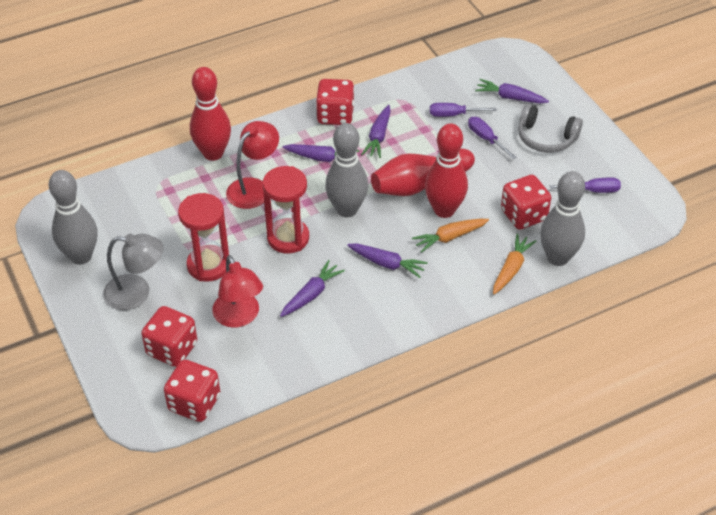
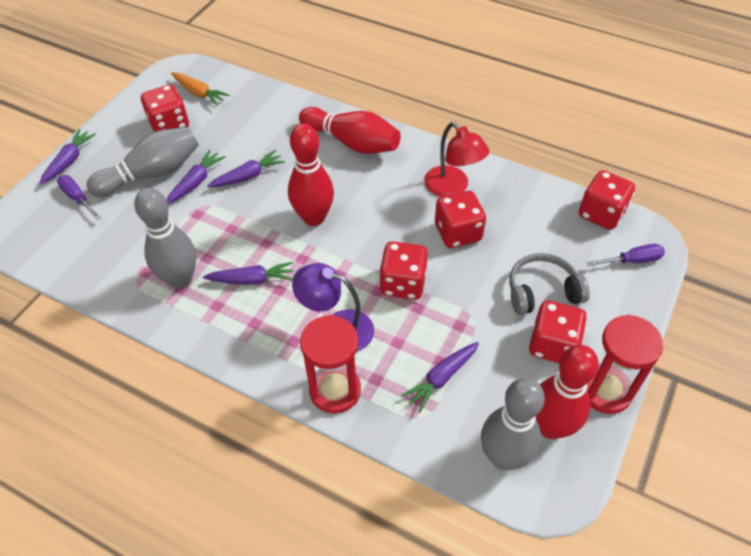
grey lamp: 1 -> 0
orange carrot: 2 -> 1
purple lamp: 0 -> 1
purple screwdriver: 3 -> 2
red dice: 4 -> 5
red lamp: 2 -> 1

